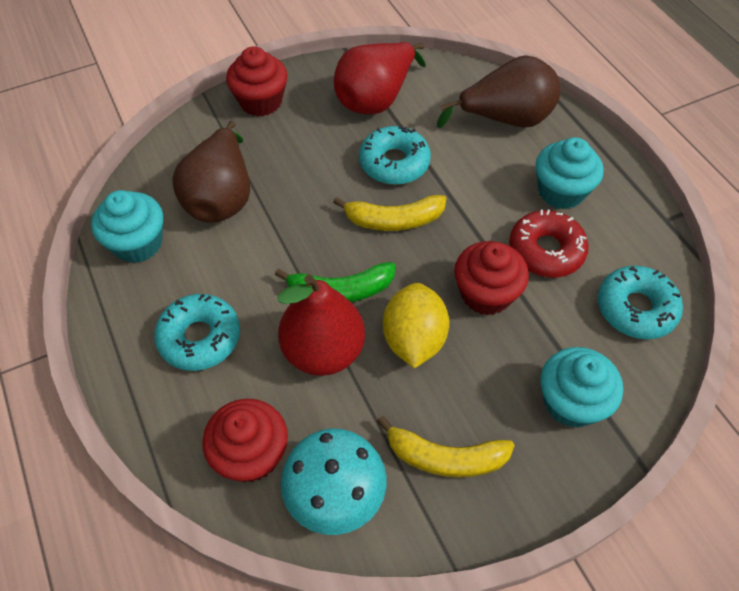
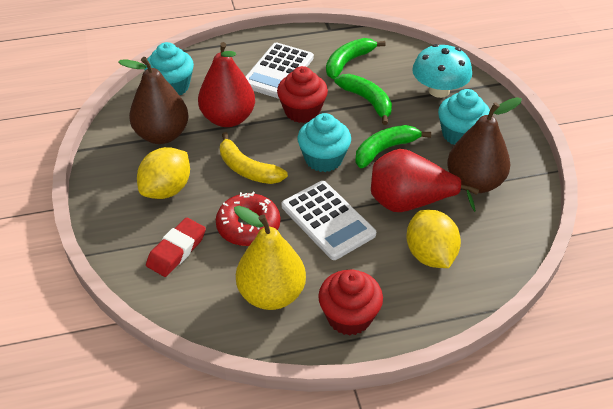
green banana: 1 -> 3
red cupcake: 3 -> 2
red eraser: 0 -> 1
turquoise donut: 3 -> 0
white calculator: 0 -> 2
yellow banana: 2 -> 1
yellow lemon: 1 -> 2
yellow pear: 0 -> 1

